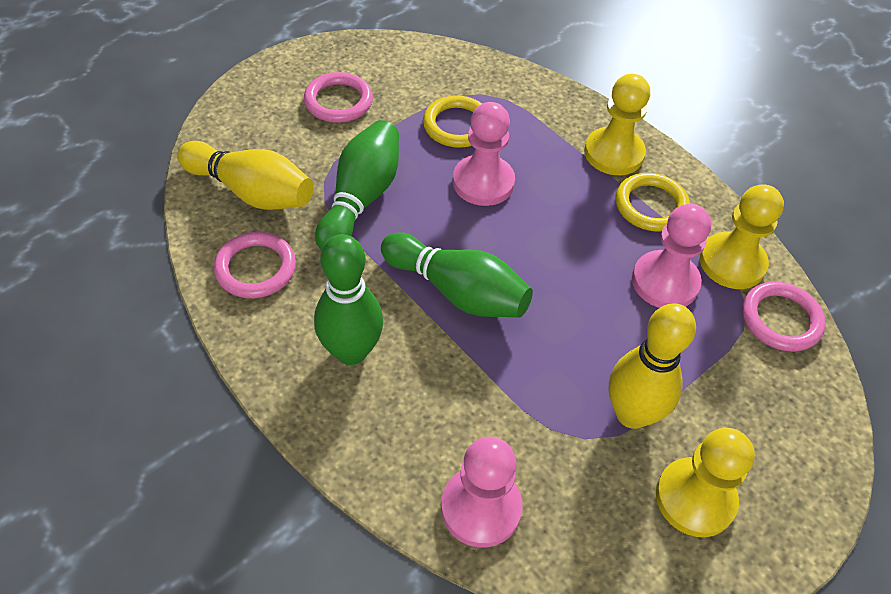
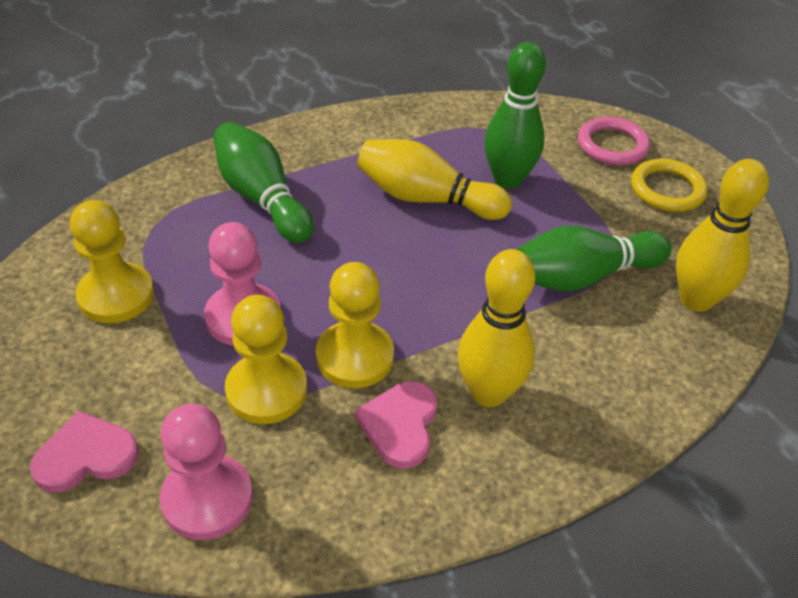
pink heart: 0 -> 2
pink pawn: 3 -> 2
pink ring: 3 -> 1
yellow bowling pin: 2 -> 3
yellow ring: 2 -> 1

